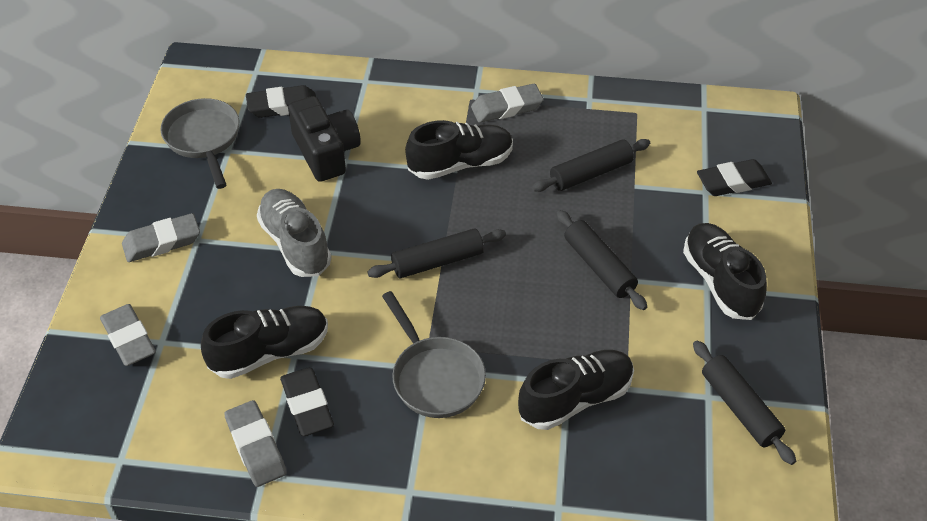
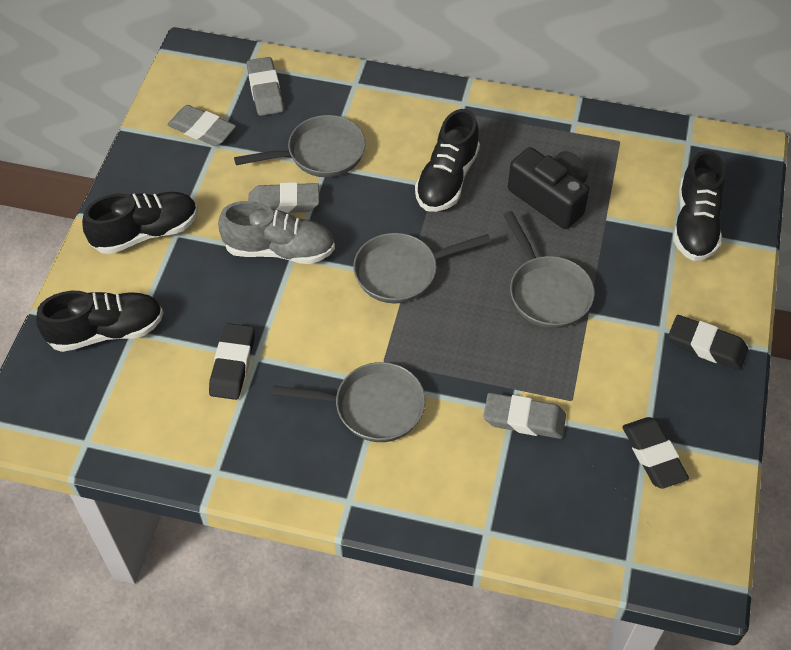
black rolling pin: 4 -> 0
grey pan: 2 -> 4

